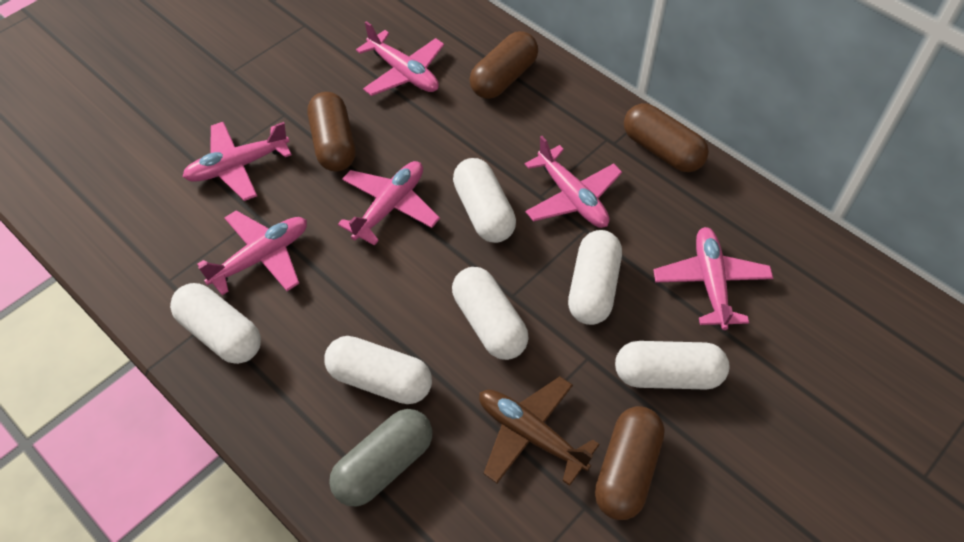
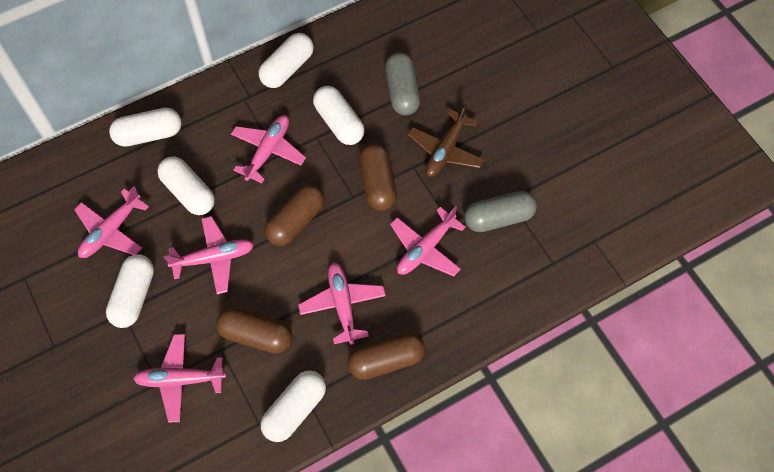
grey capsule: 1 -> 2

